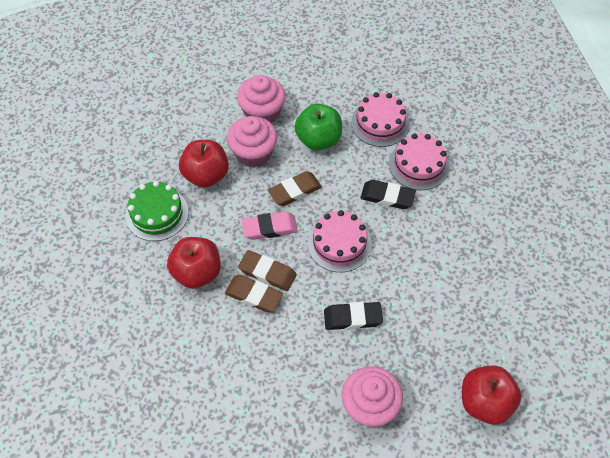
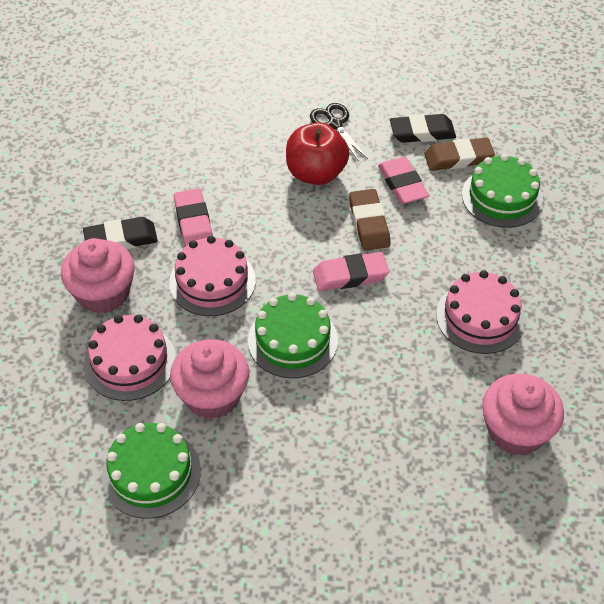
black scissors: 0 -> 1
brown eraser: 3 -> 2
green apple: 1 -> 0
green cake: 1 -> 3
pink eraser: 1 -> 3
red apple: 3 -> 1

